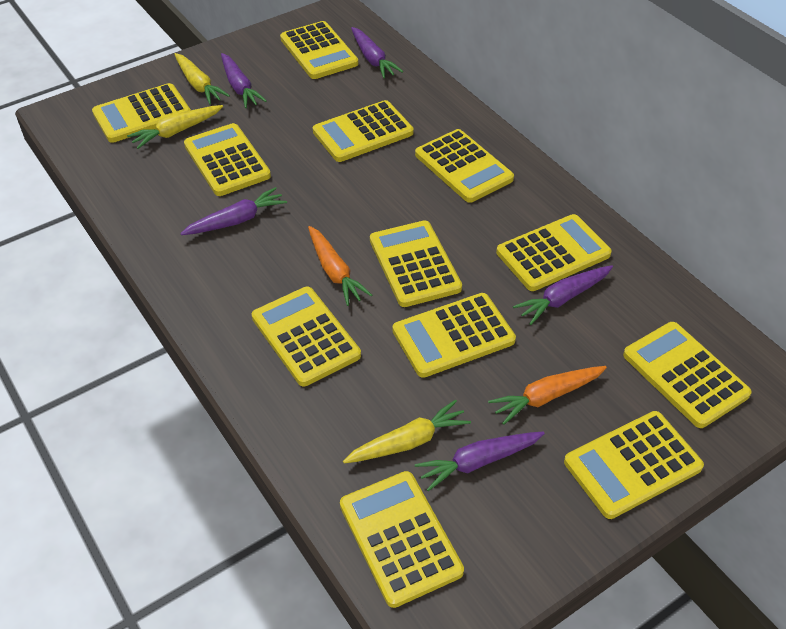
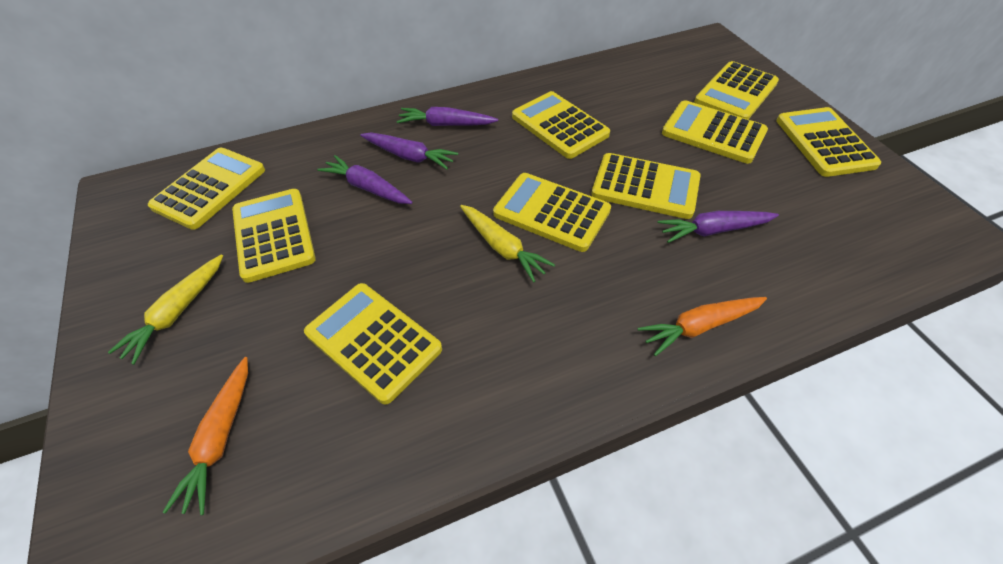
purple carrot: 5 -> 4
yellow calculator: 12 -> 9
yellow carrot: 3 -> 2

